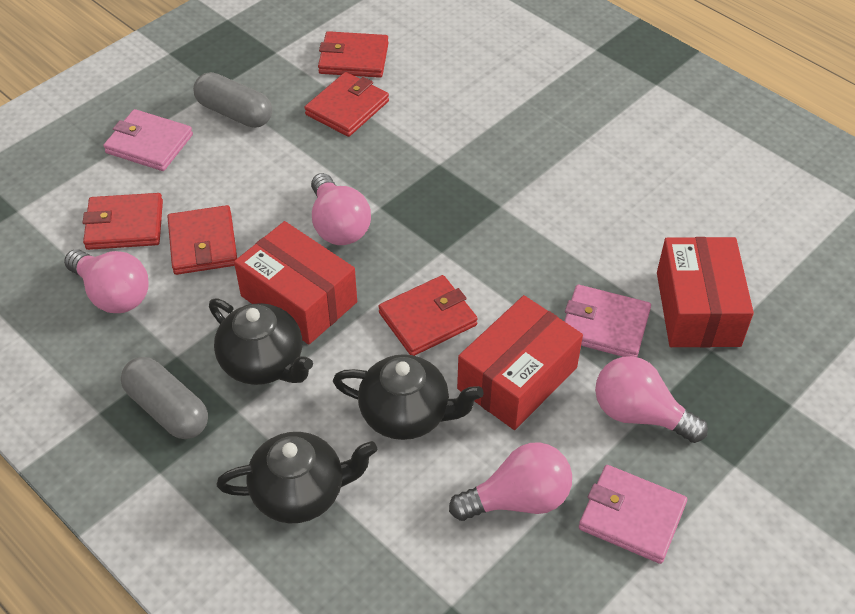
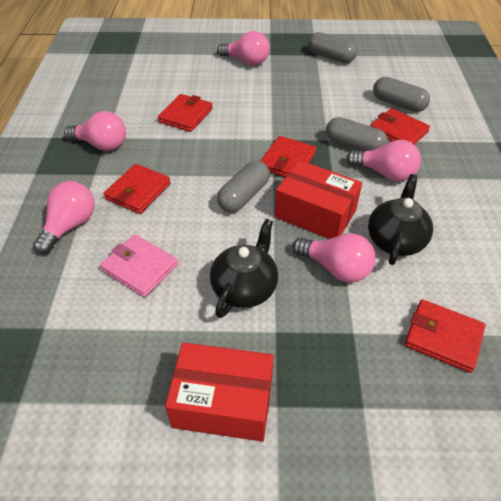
black teapot: 3 -> 2
grey capsule: 2 -> 4
pink light bulb: 4 -> 5
pink wallet: 3 -> 1
red box: 3 -> 2

